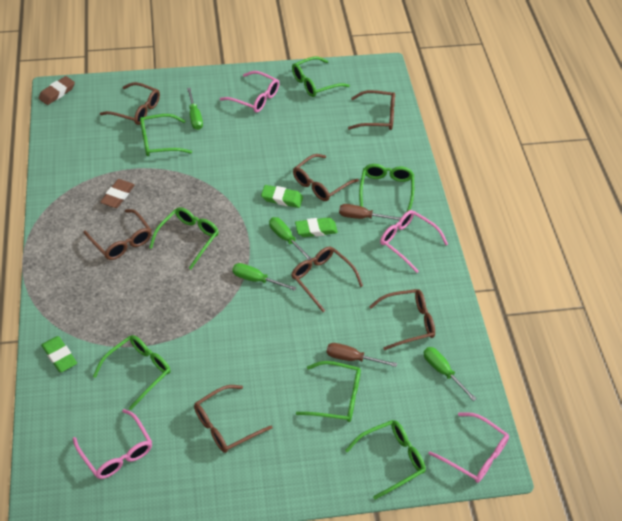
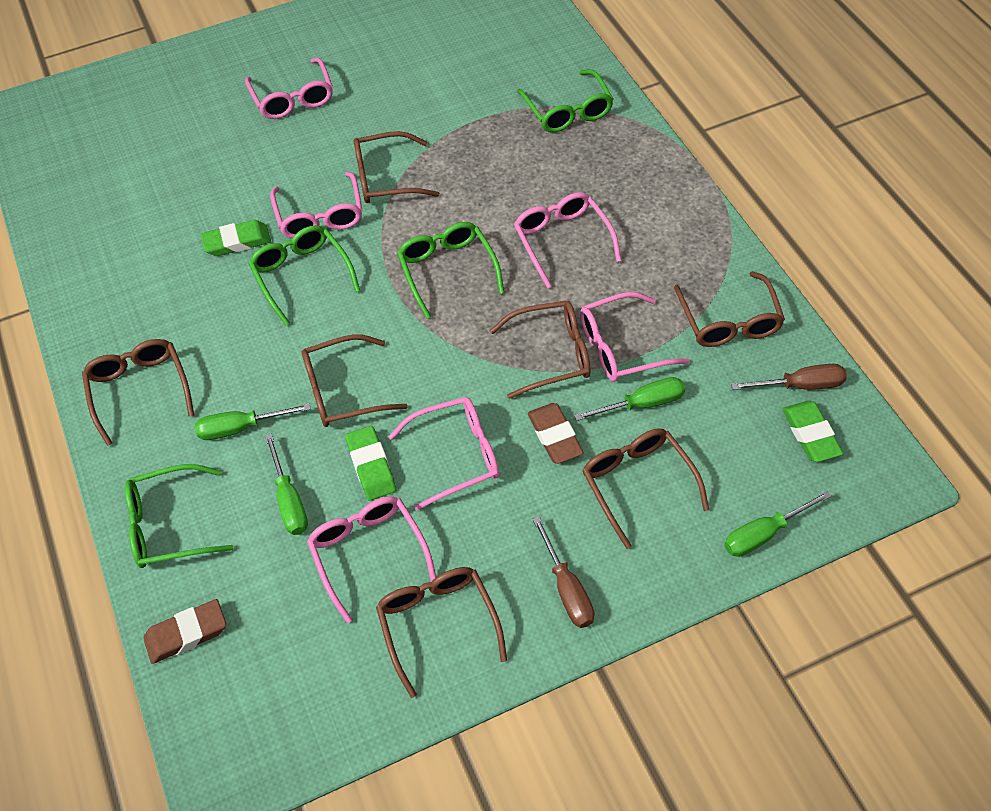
green glasses: 7 -> 4
pink glasses: 4 -> 6

